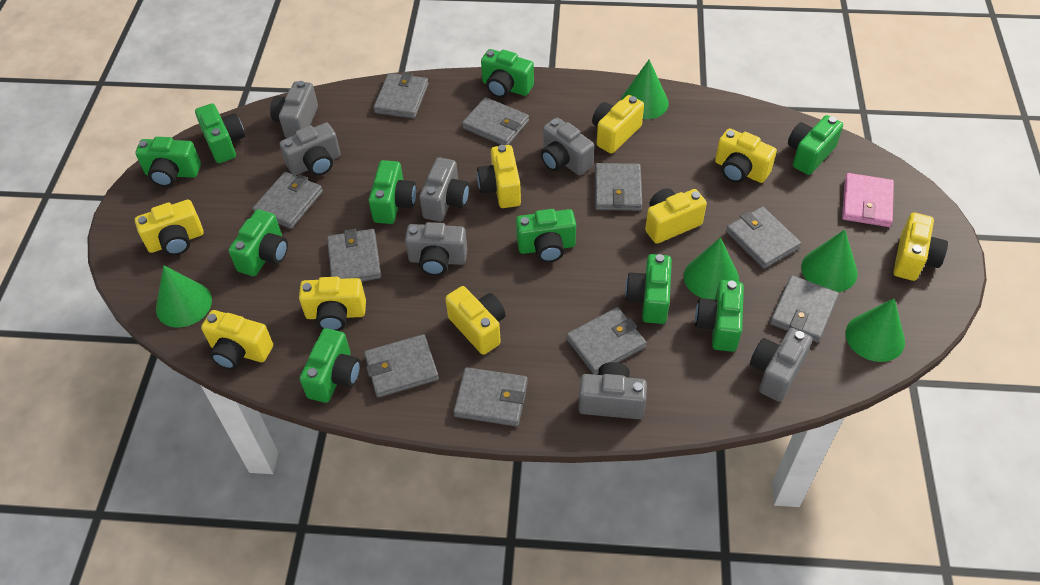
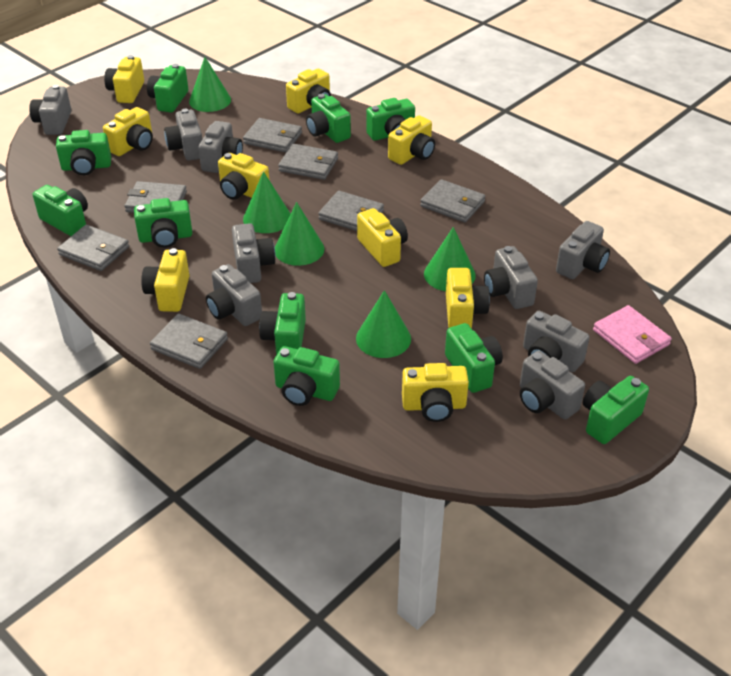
grey camera: 7 -> 9
grey wallet: 10 -> 7

